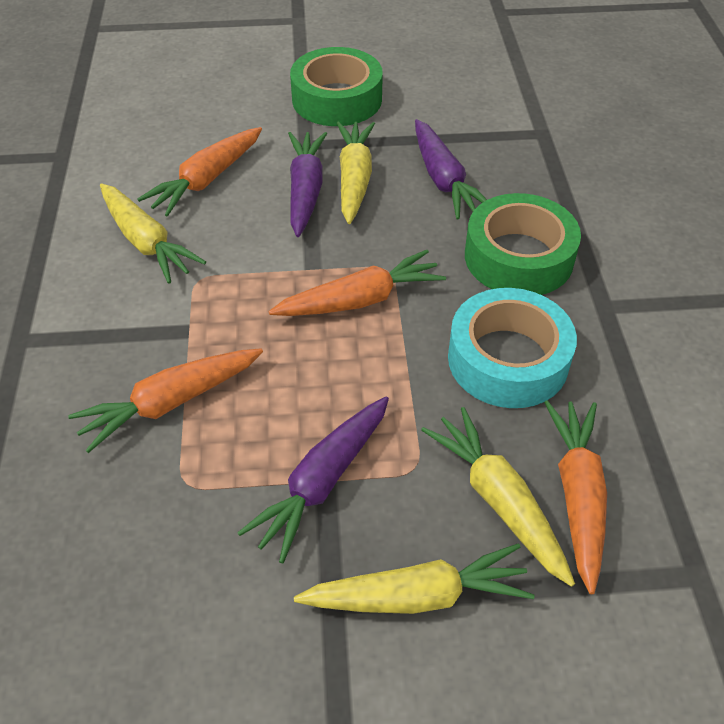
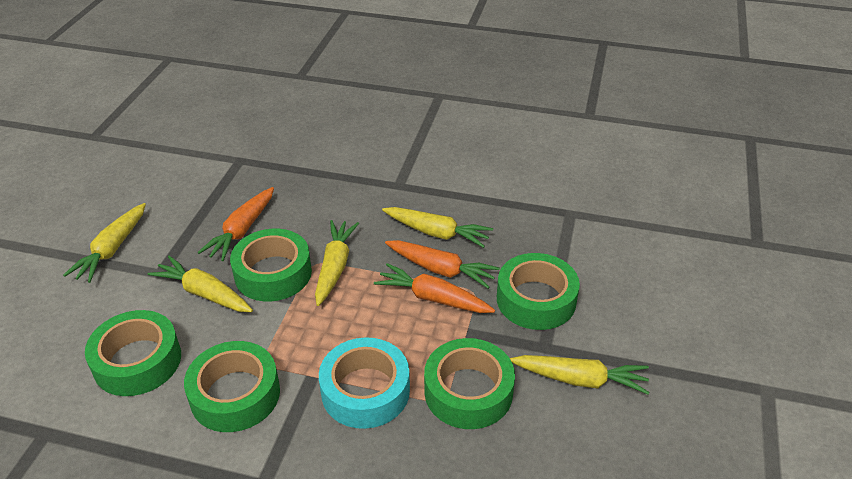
green tape: 2 -> 5
orange carrot: 4 -> 3
purple carrot: 3 -> 0
yellow carrot: 4 -> 5

